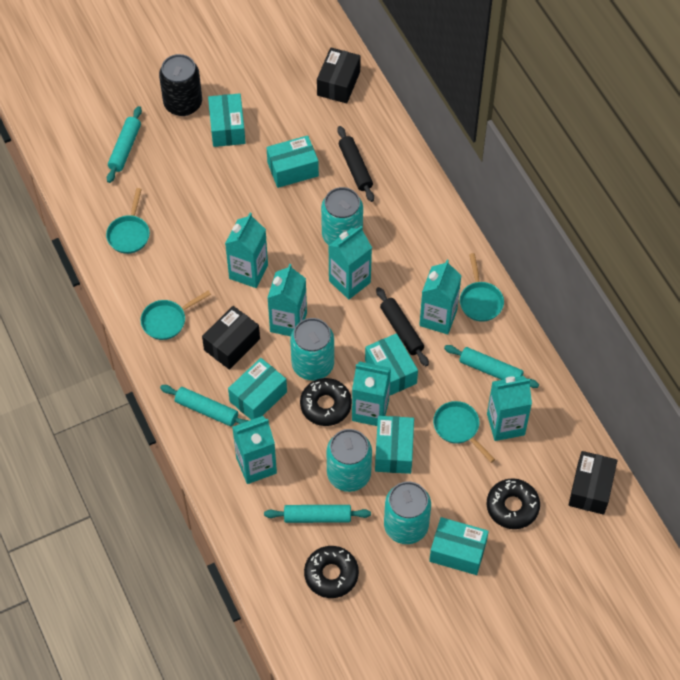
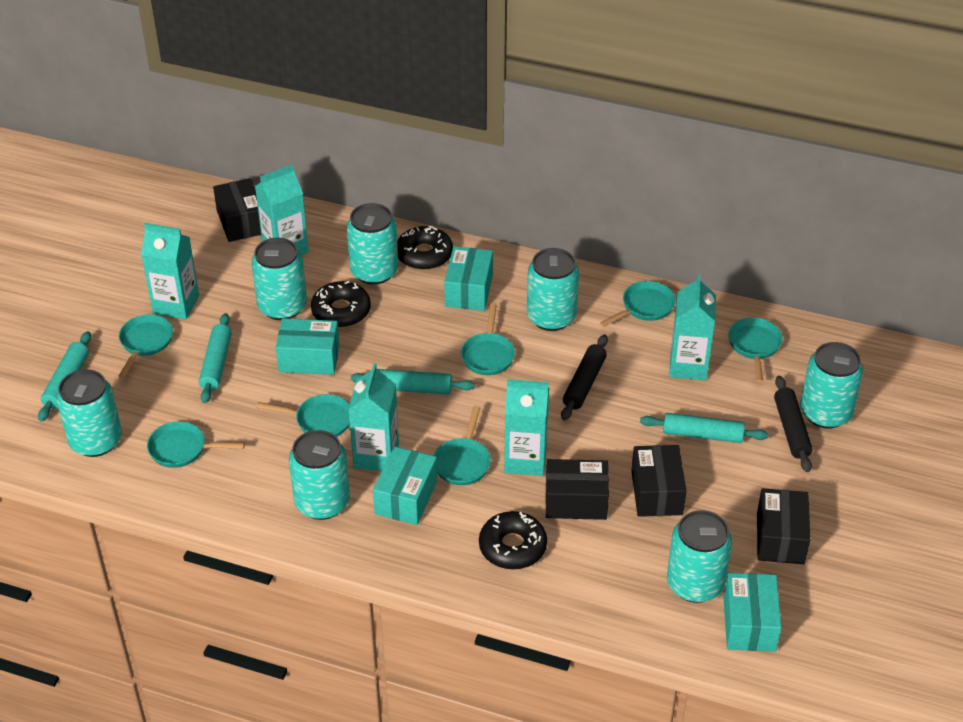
black box: 3 -> 4
black can: 1 -> 0
turquoise box: 6 -> 4
turquoise can: 4 -> 7
turquoise carton: 7 -> 5
turquoise pan: 4 -> 7

